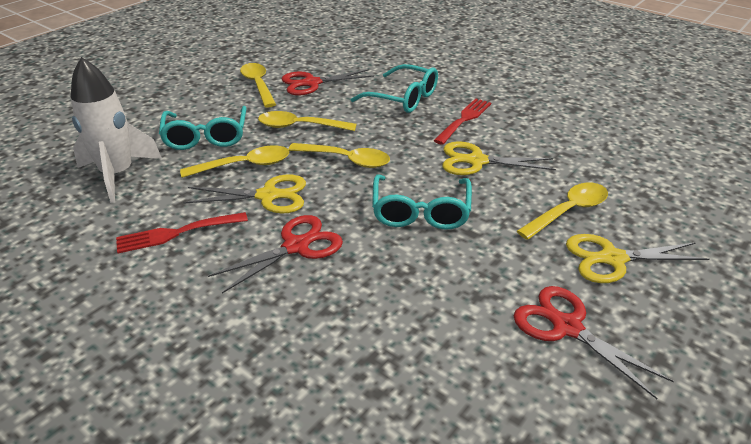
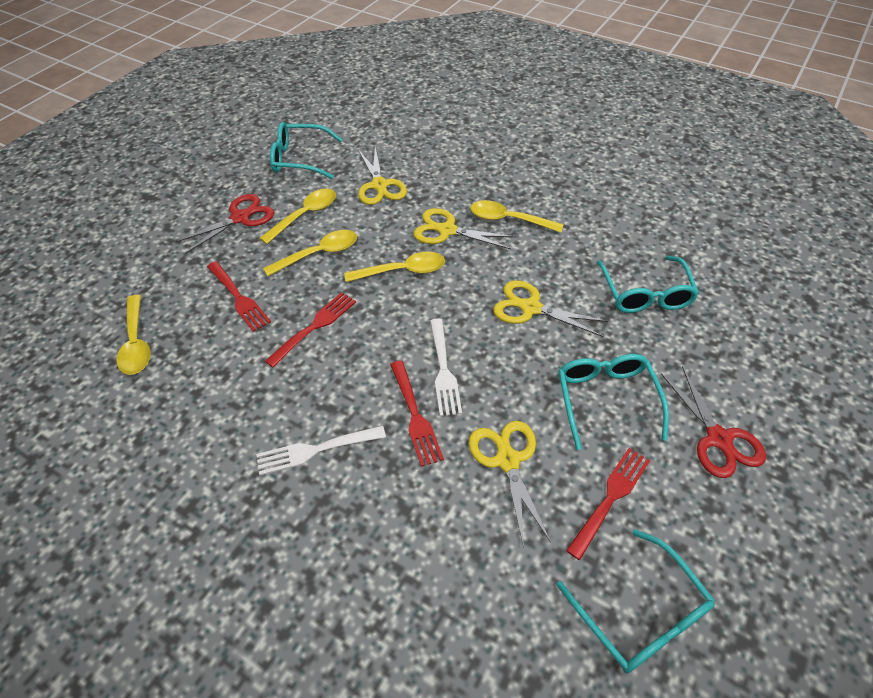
red fork: 2 -> 4
red scissors: 3 -> 2
turquoise glasses: 3 -> 4
white fork: 0 -> 2
white rocket: 1 -> 0
yellow scissors: 3 -> 4

